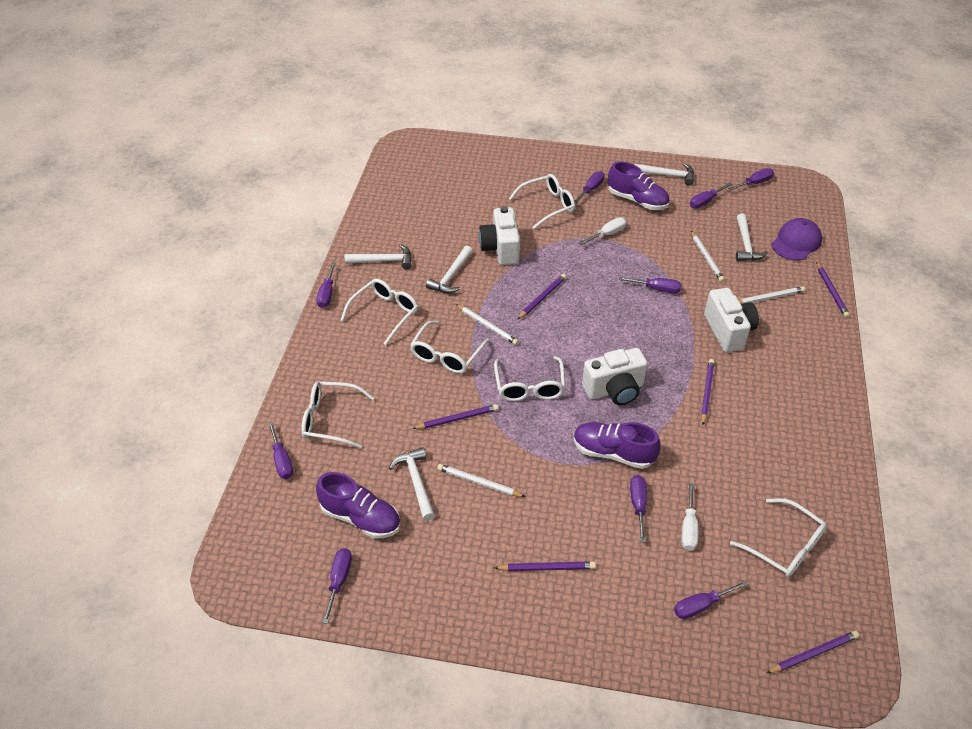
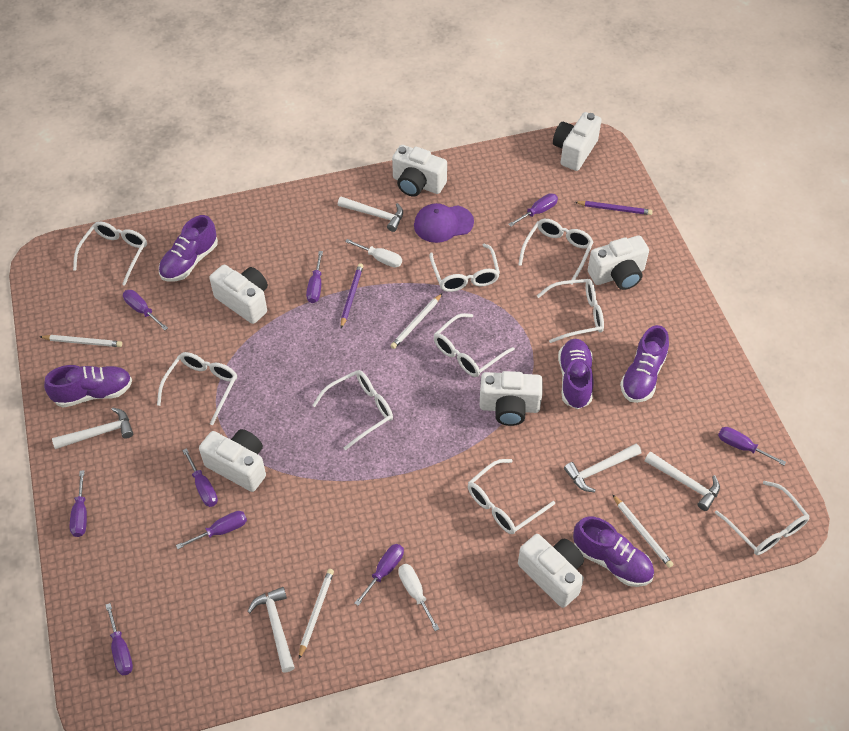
purple pencil: 6 -> 2
purple shoe: 3 -> 5
white camera: 3 -> 7
white glasses: 6 -> 9

